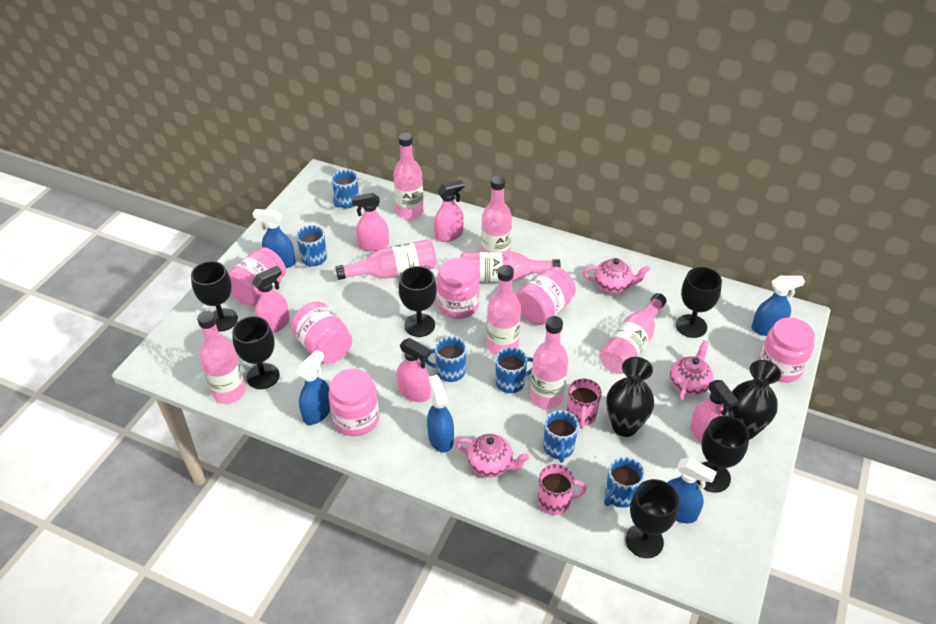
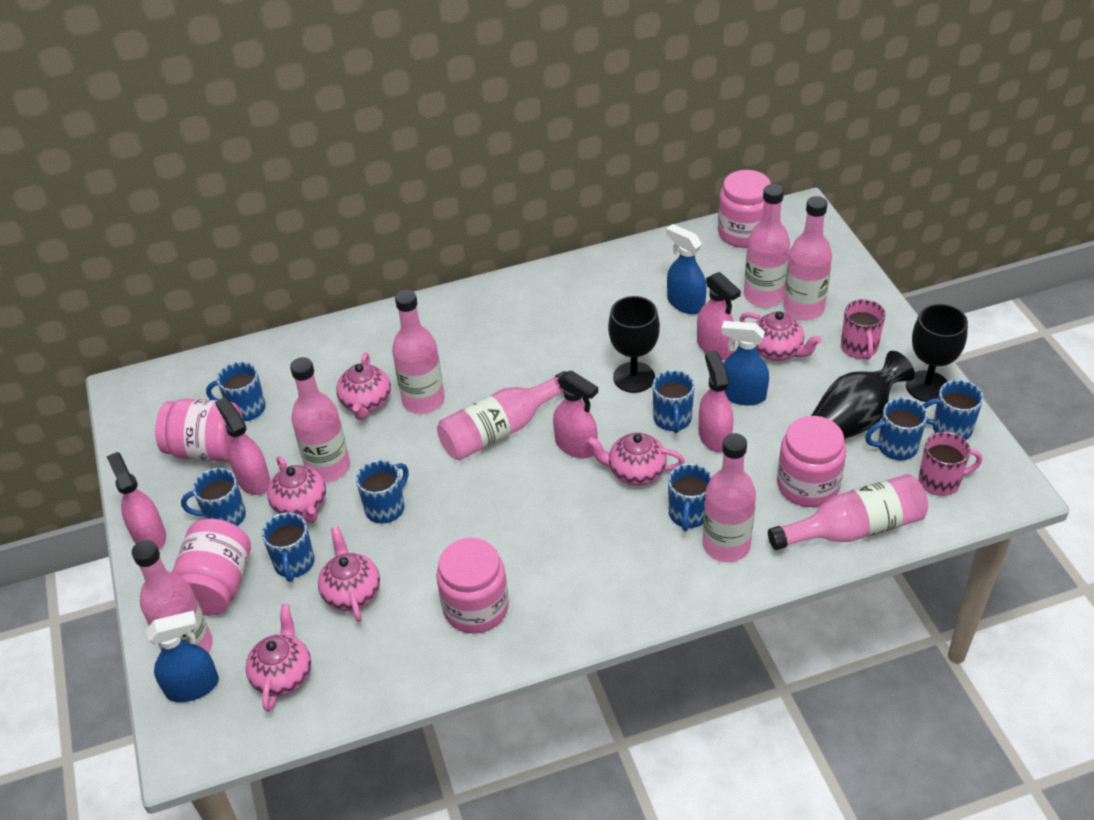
black goblet: 6 -> 2
black vase: 2 -> 1
blue mug: 6 -> 8
blue spray bottle: 5 -> 3
pink jar: 6 -> 5
pink teapot: 3 -> 6

